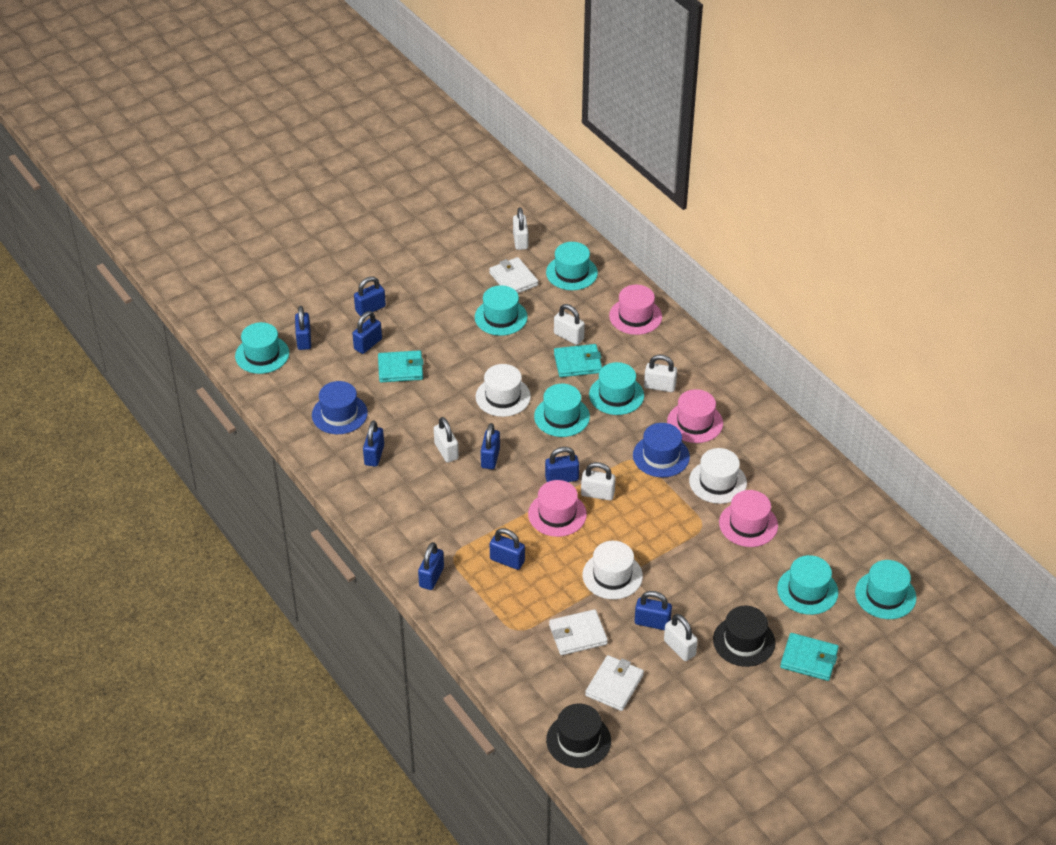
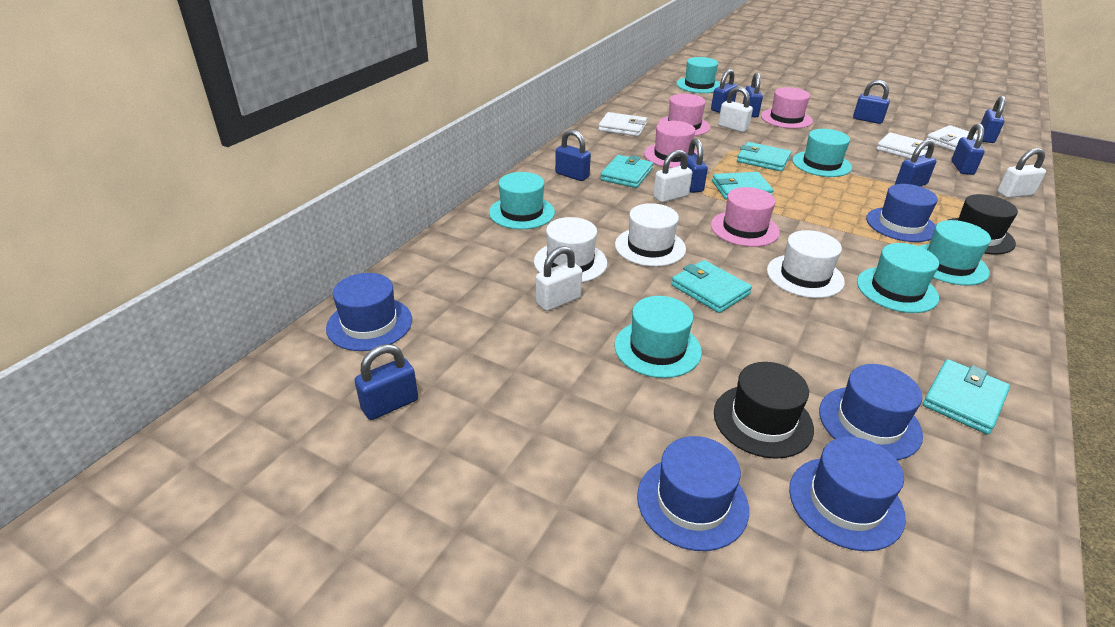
blue hat: 2 -> 5
turquoise hat: 7 -> 6
turquoise wallet: 3 -> 5
white padlock: 6 -> 4

